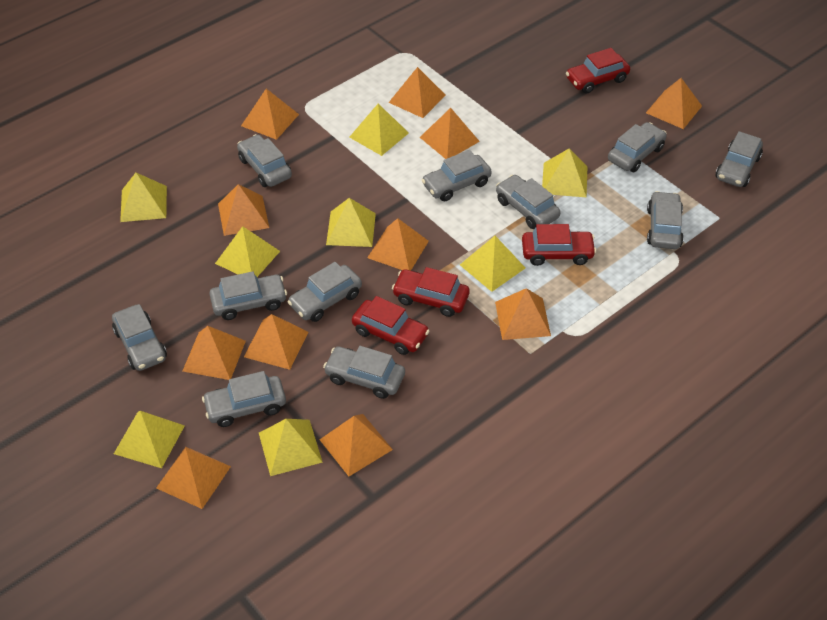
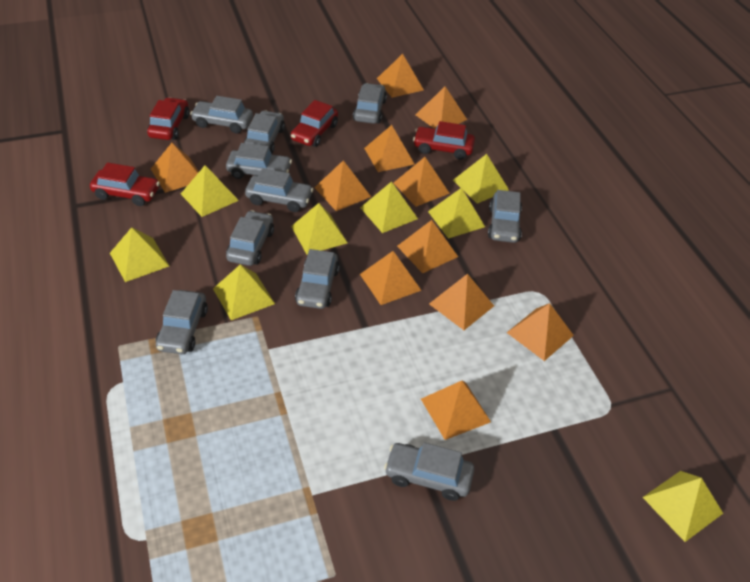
grey car: 11 -> 10

